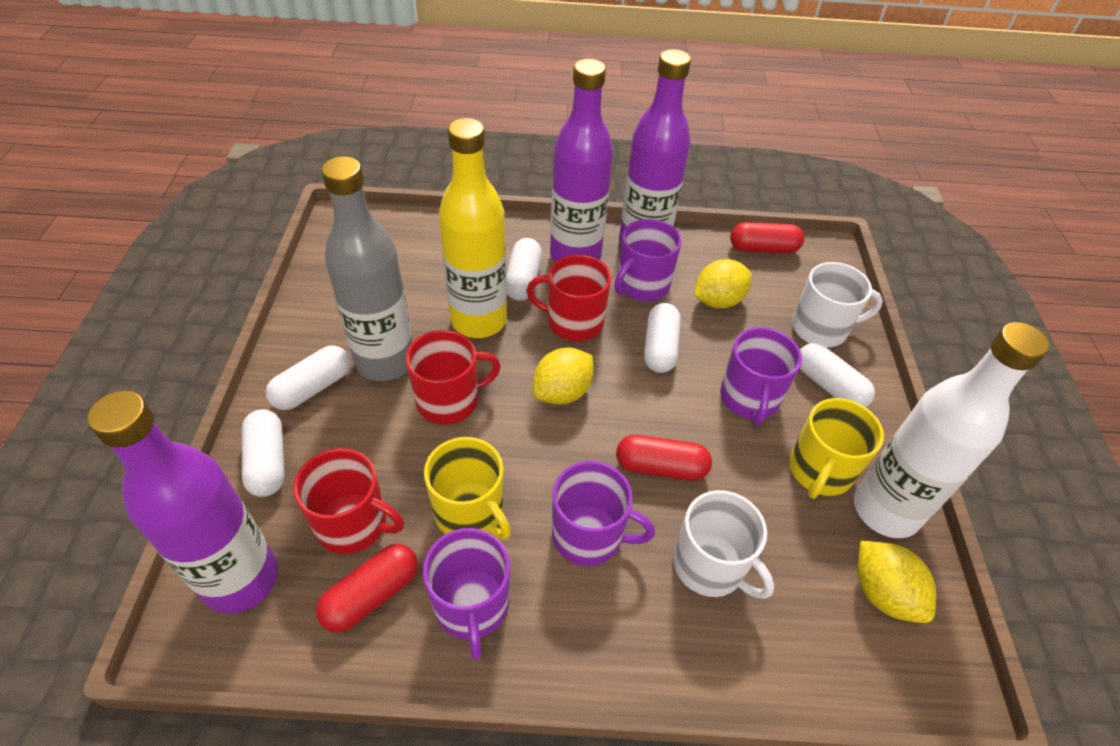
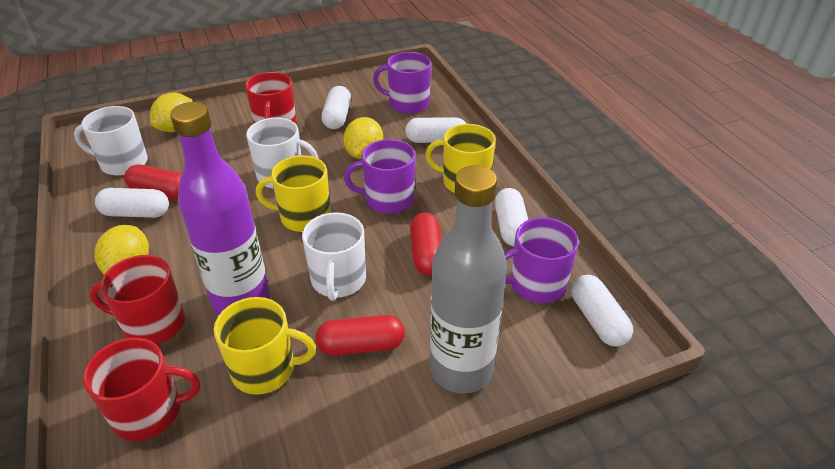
purple bottle: 3 -> 1
purple mug: 4 -> 3
white bottle: 1 -> 0
white mug: 2 -> 3
yellow bottle: 1 -> 0
yellow mug: 2 -> 3

